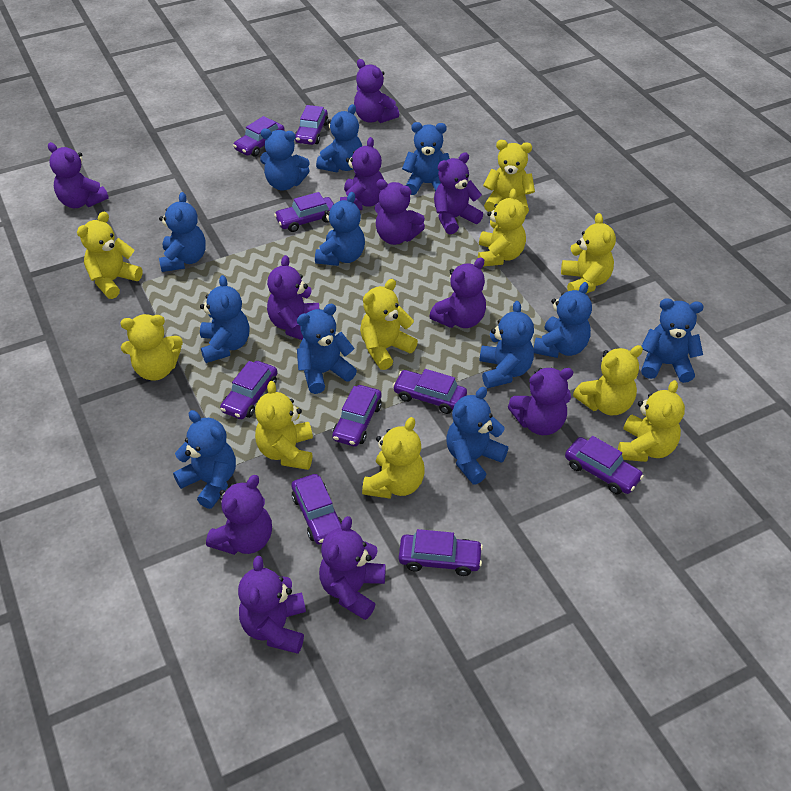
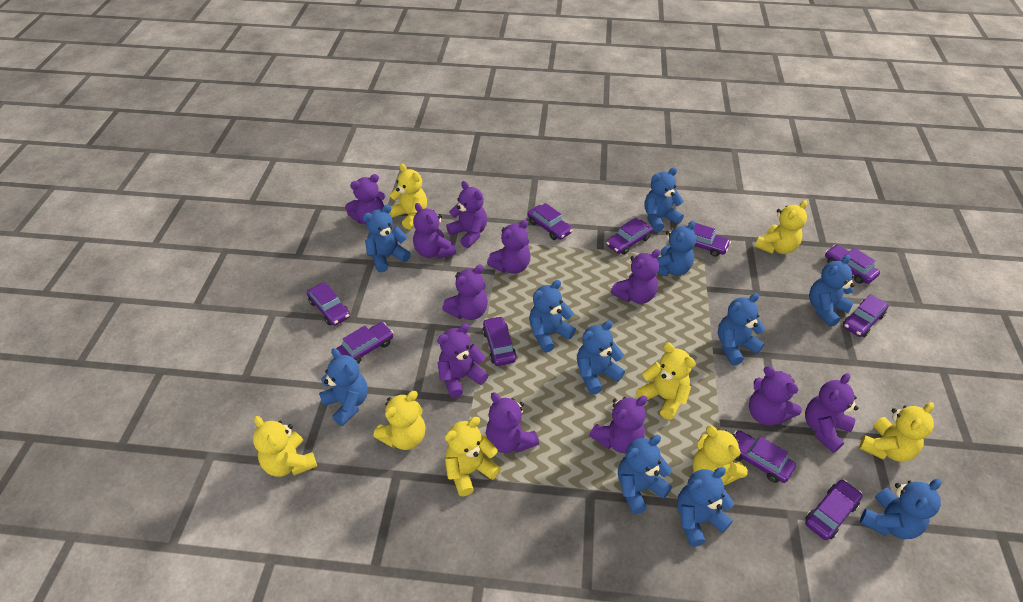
blue teddy bear: 12 -> 11
purple car: 9 -> 10
yellow teddy bear: 10 -> 8

